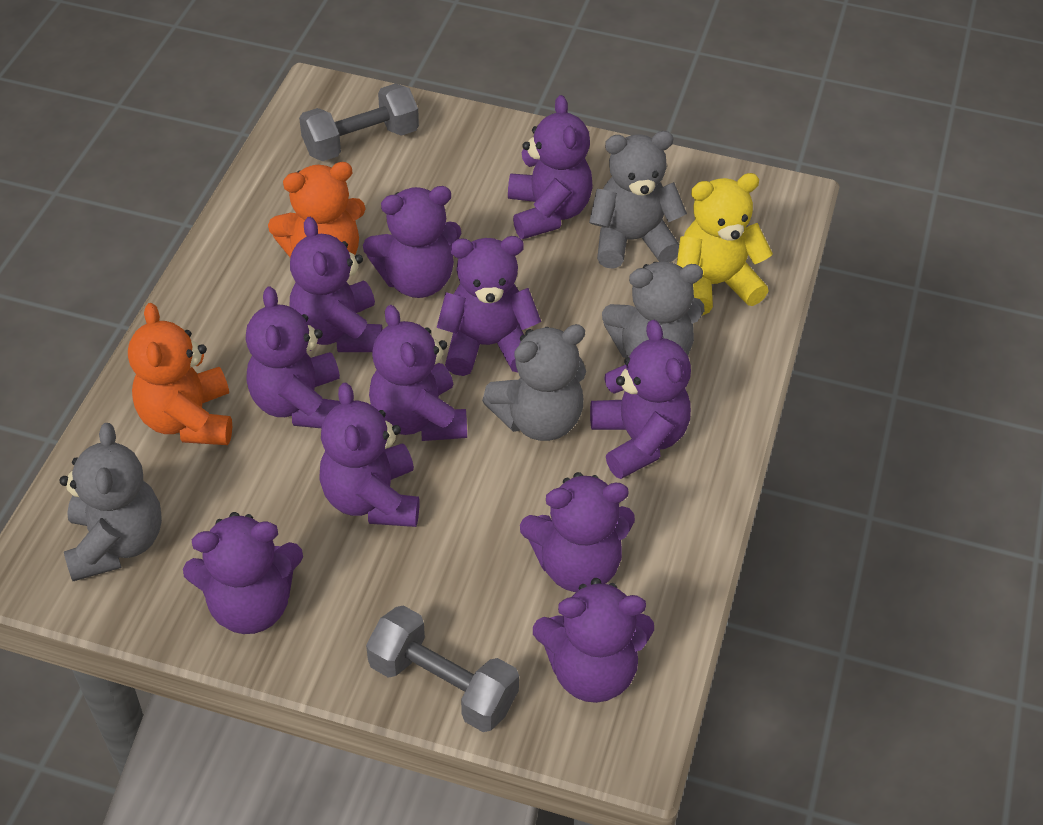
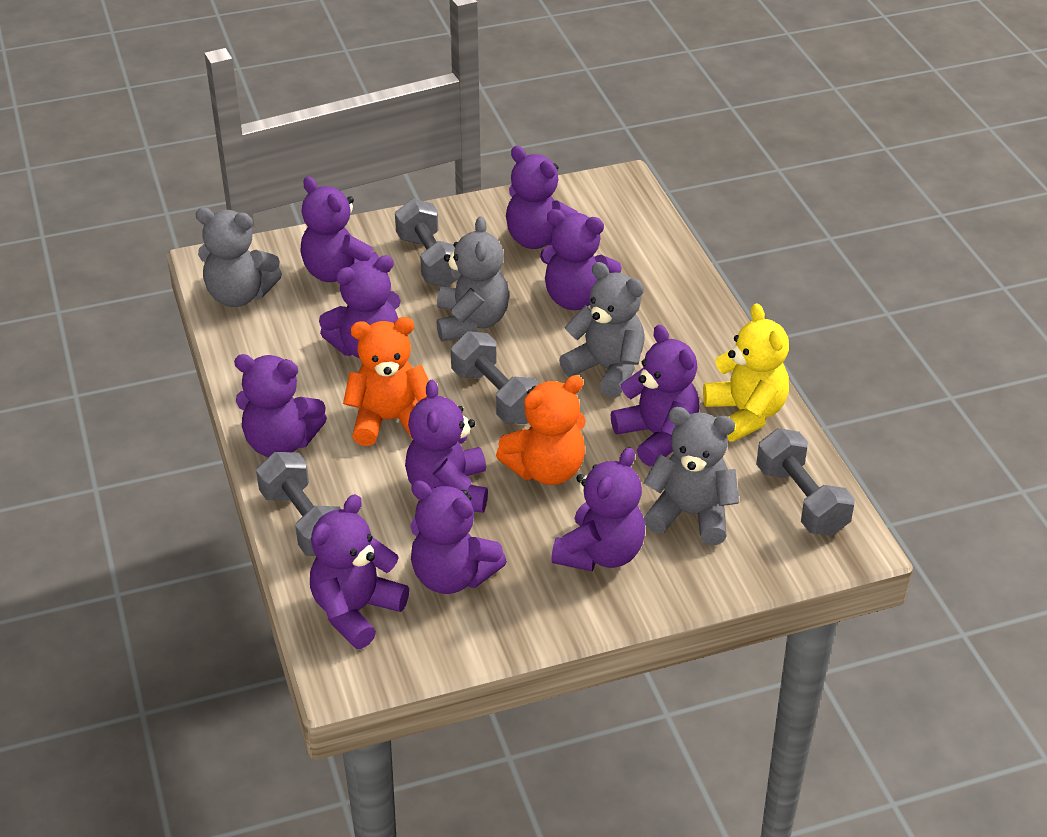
grey dumbbell: 2 -> 4
purple teddy bear: 11 -> 10

